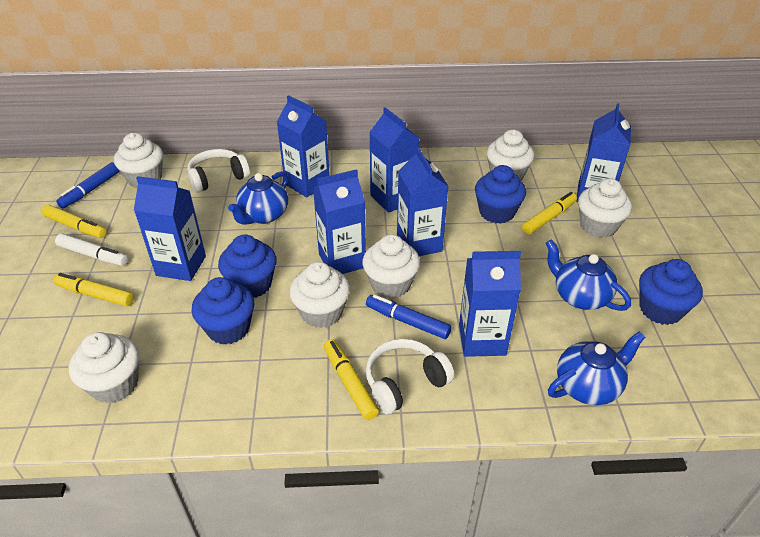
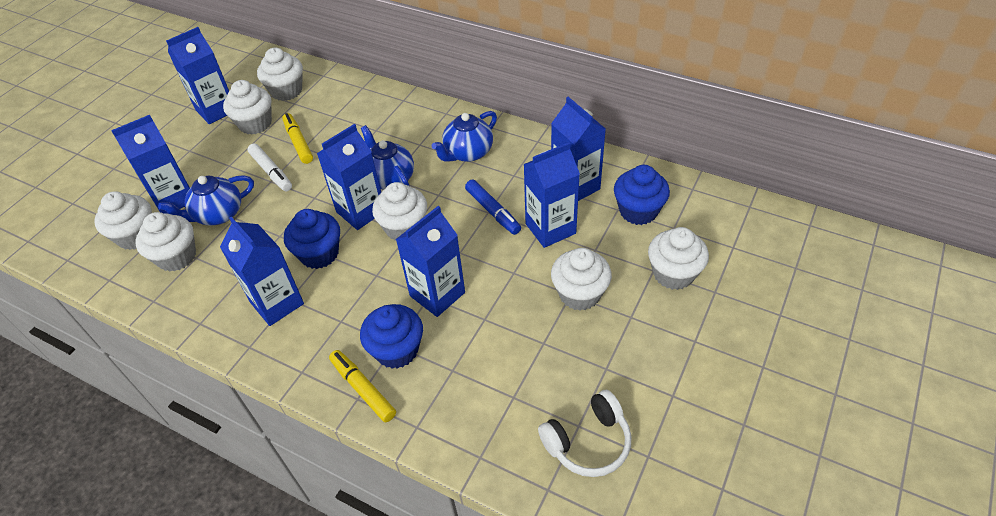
blue cupcake: 4 -> 3
blue marker: 2 -> 1
white cupcake: 6 -> 7
white headphones: 2 -> 1
yellow marker: 4 -> 2

